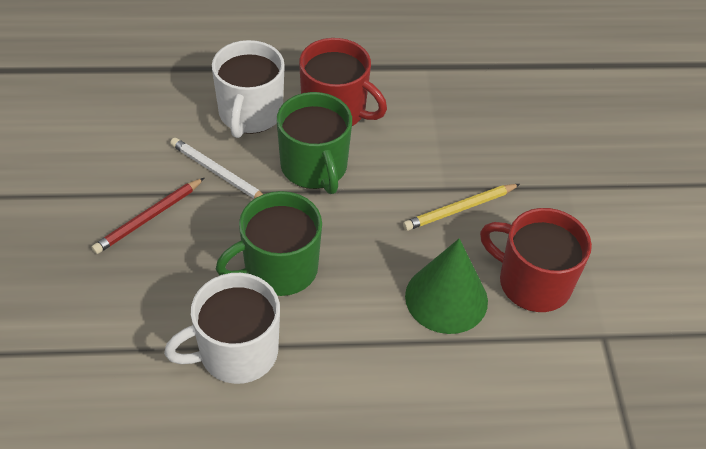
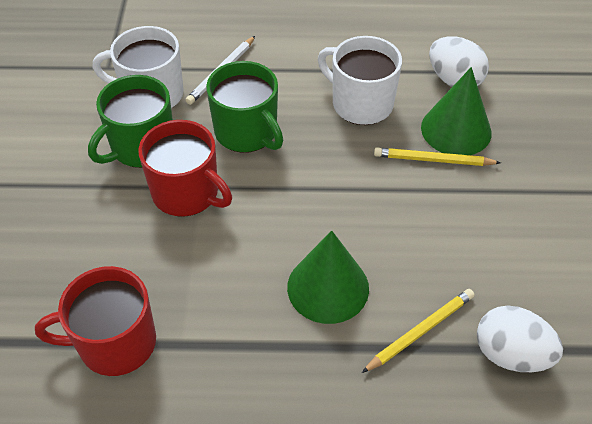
green cone: 1 -> 2
red pencil: 1 -> 0
white egg: 0 -> 2
yellow pencil: 1 -> 2

